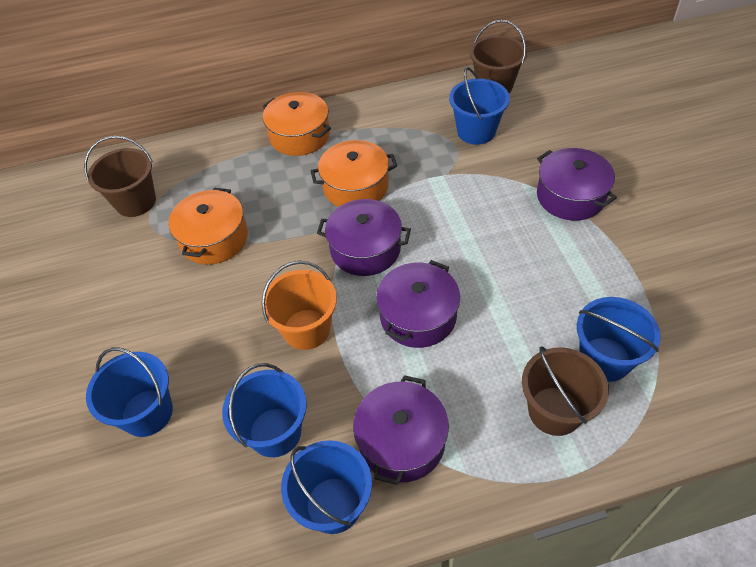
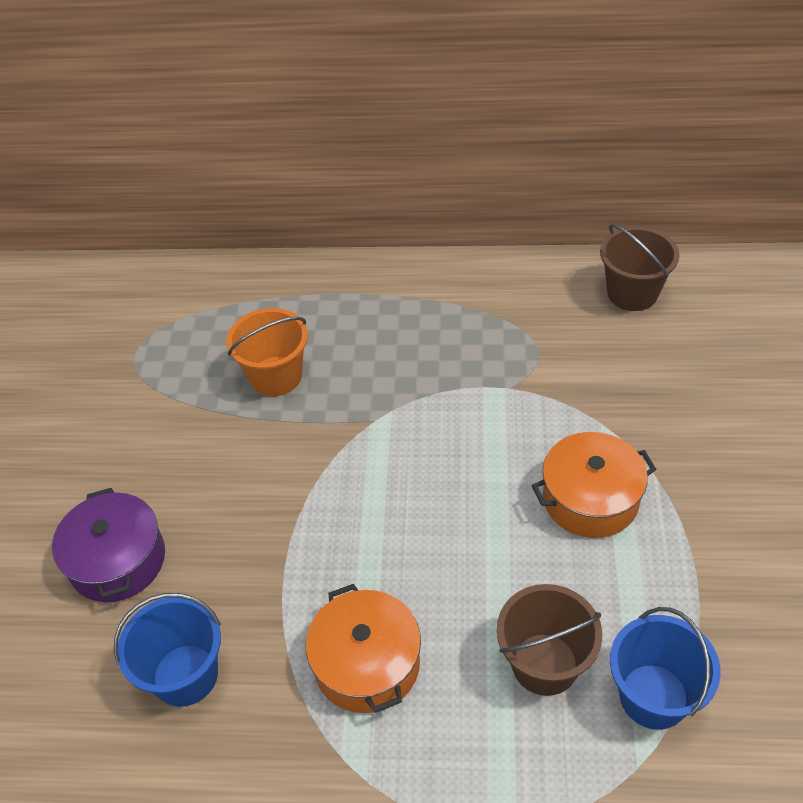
blue bucket: 5 -> 2
brown bucket: 3 -> 2
orange pot: 3 -> 2
purple pot: 4 -> 1

